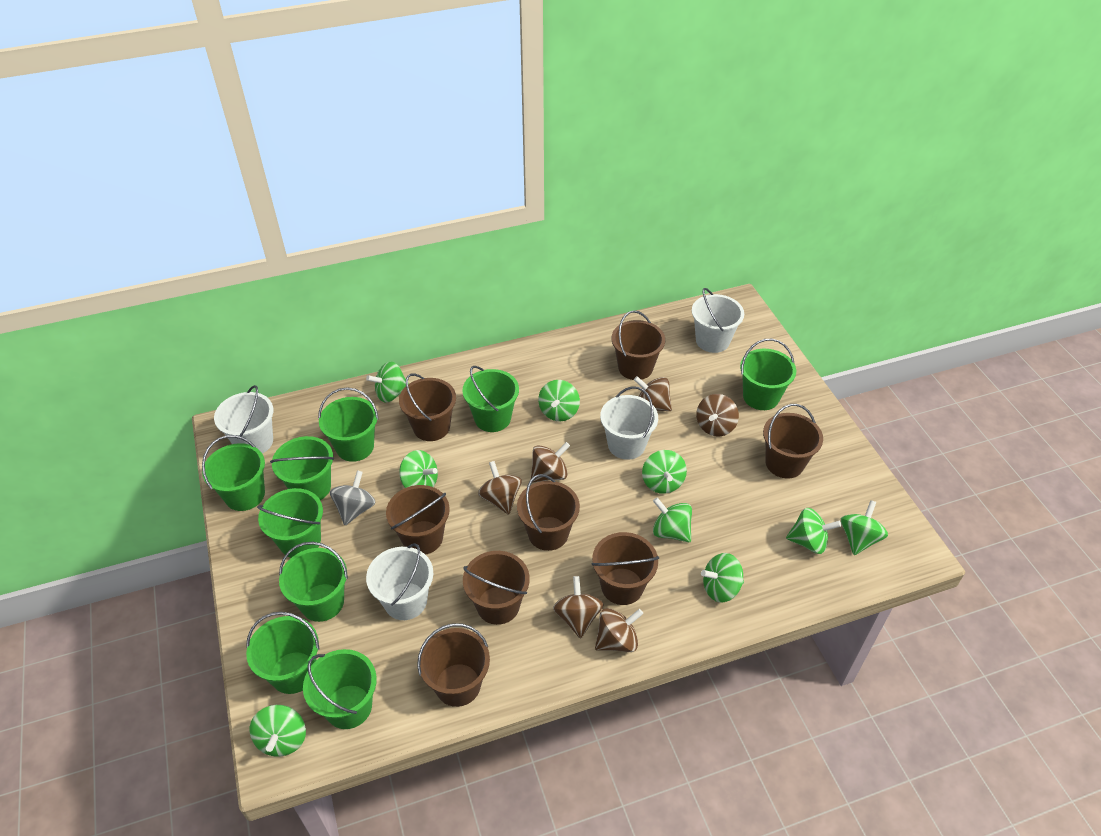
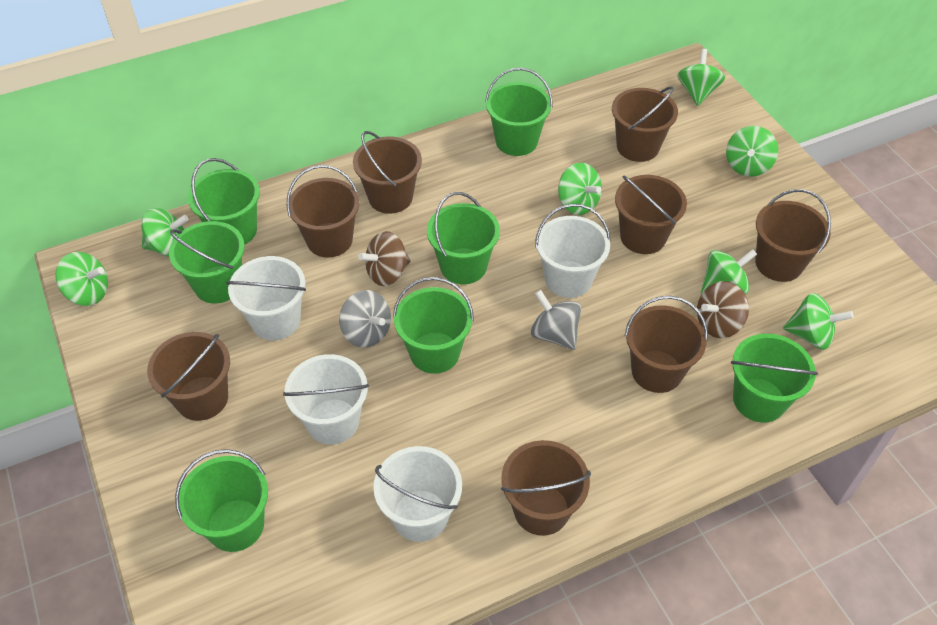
brown spinning top: 6 -> 2
green bucket: 9 -> 7
green spinning top: 9 -> 7
grey spinning top: 1 -> 2

